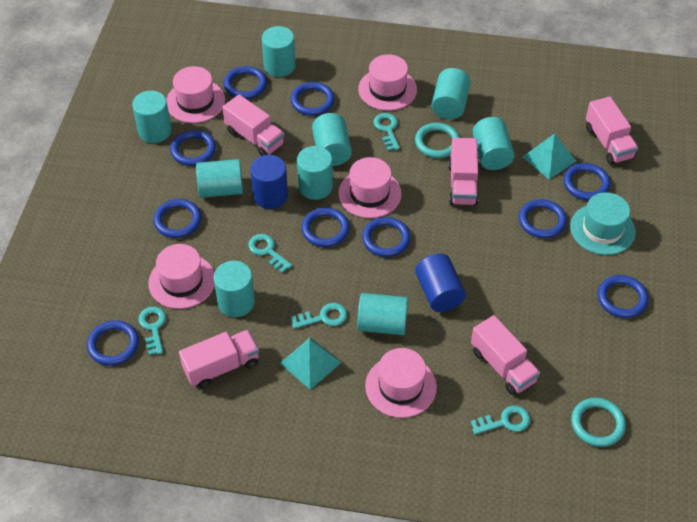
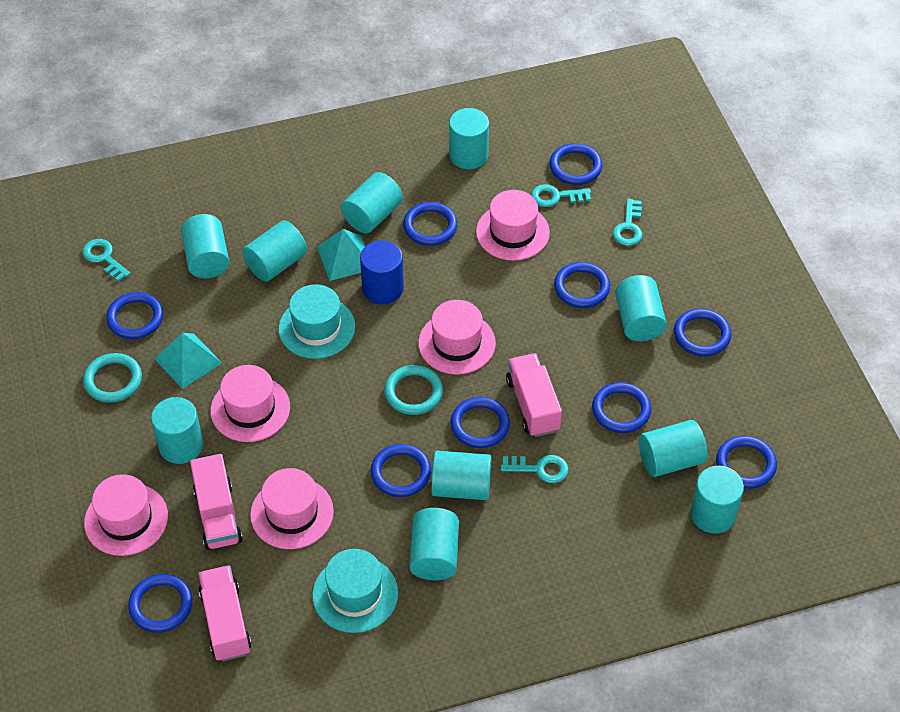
blue cylinder: 2 -> 1
pink truck: 5 -> 3
turquoise cylinder: 9 -> 10
turquoise hat: 1 -> 2
turquoise key: 5 -> 4

